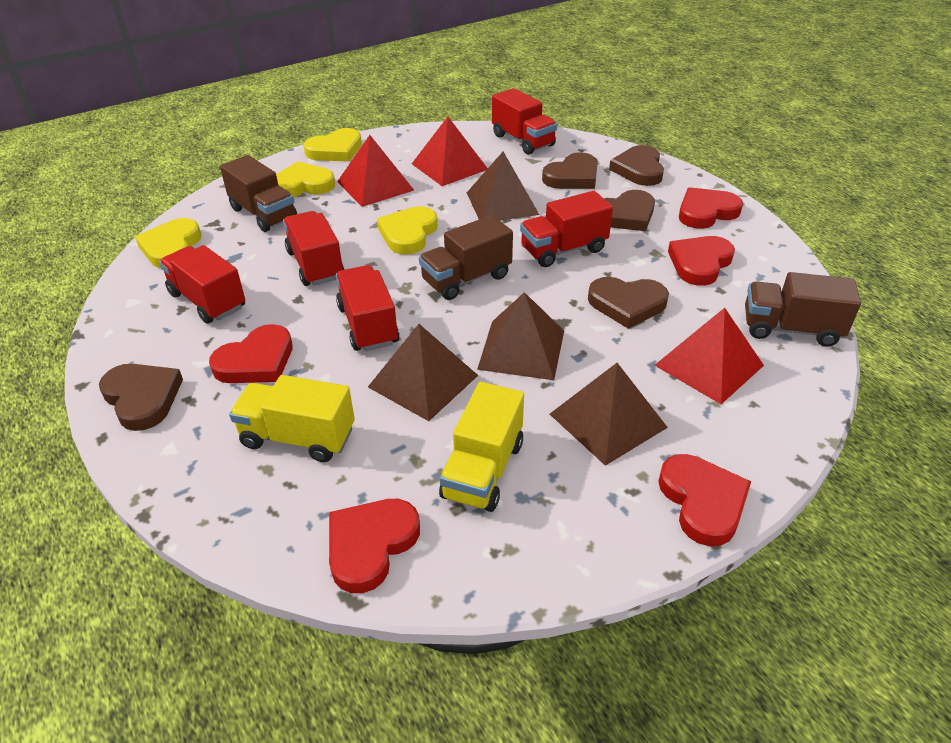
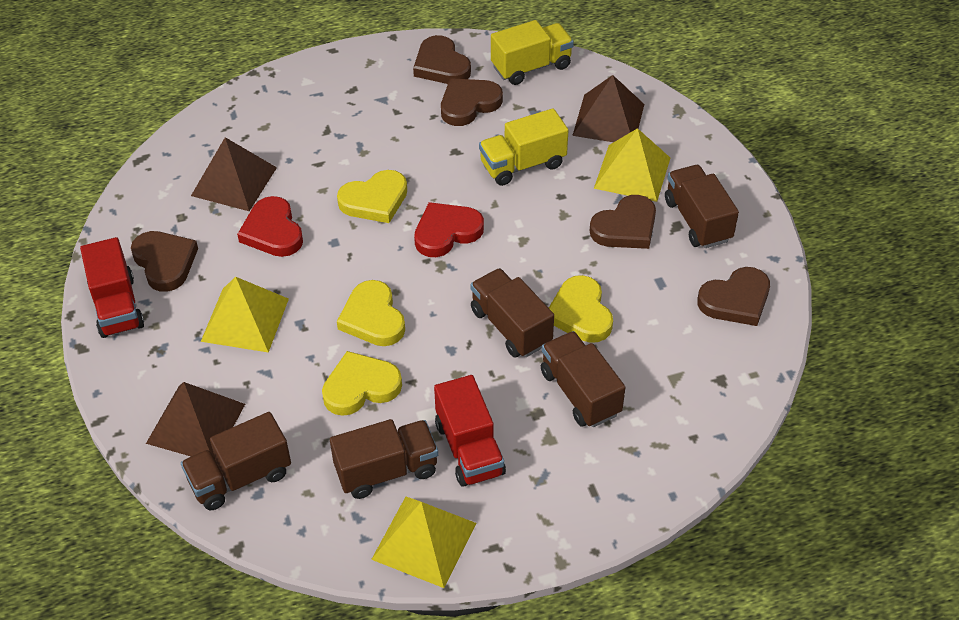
brown pyramid: 4 -> 3
brown truck: 3 -> 5
red heart: 5 -> 2
red pyramid: 3 -> 0
red truck: 5 -> 2
yellow pyramid: 0 -> 3

